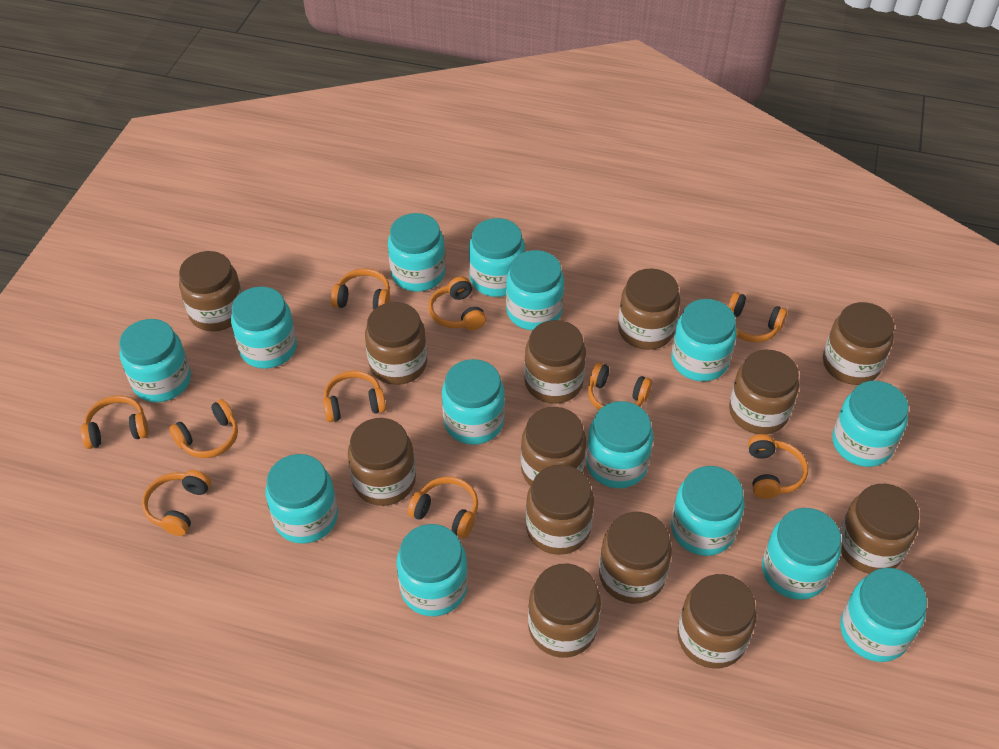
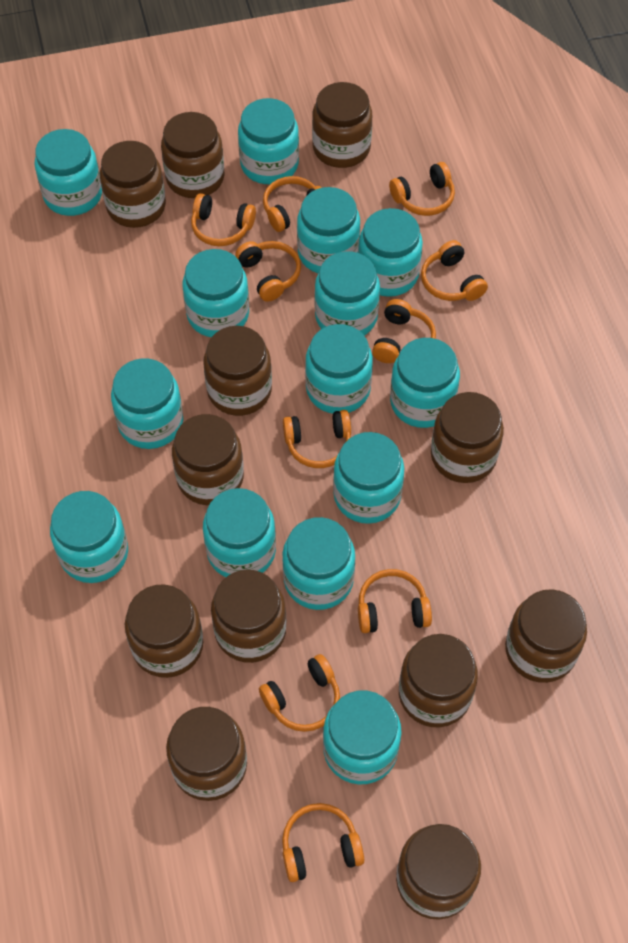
brown jar: 13 -> 12

